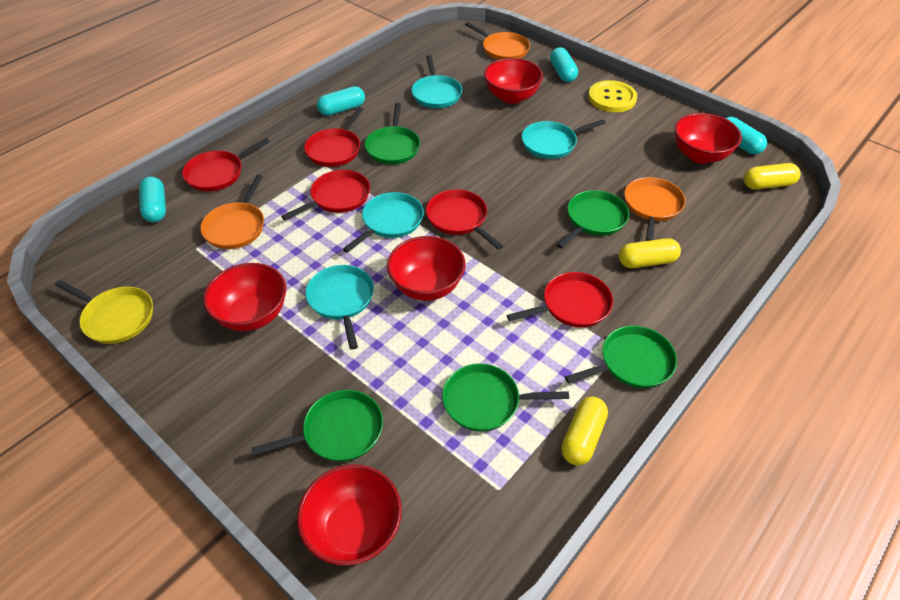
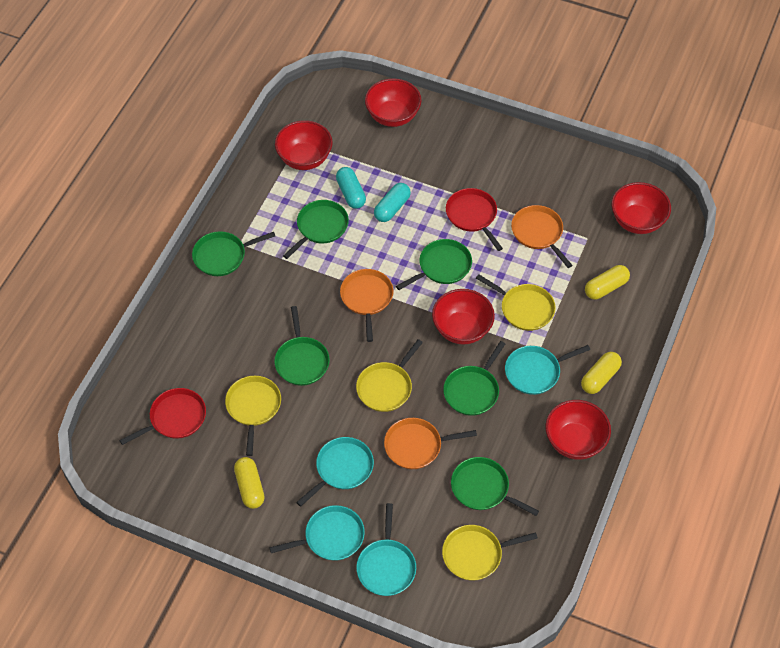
green pan: 5 -> 6
red pan: 5 -> 2
turquoise capsule: 4 -> 2
yellow button: 1 -> 0
yellow pan: 1 -> 4

